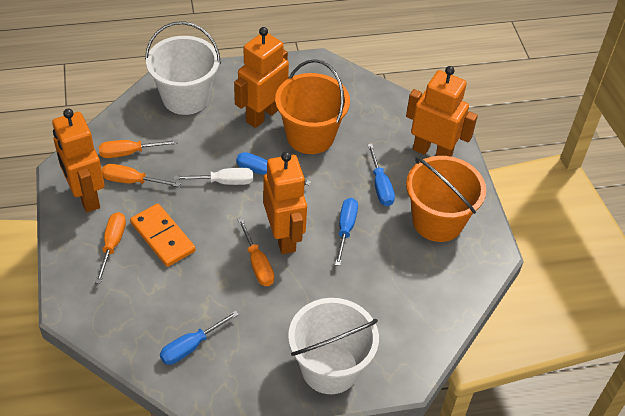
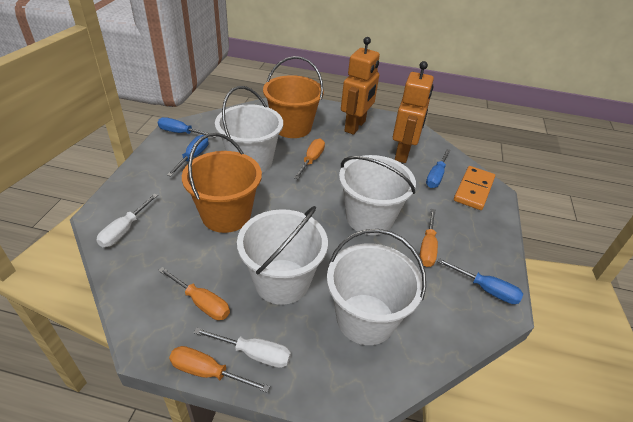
orange robot: 4 -> 2
white bucket: 2 -> 4
white screwdriver: 1 -> 2

